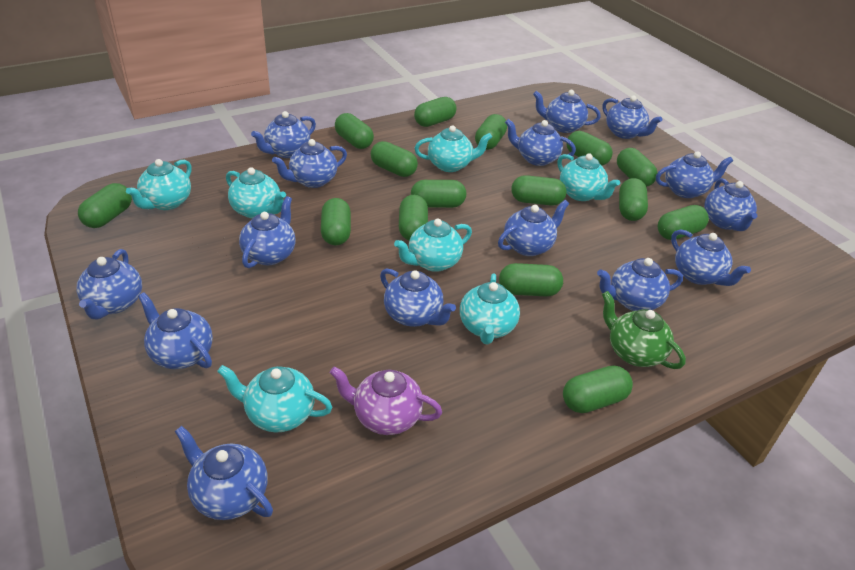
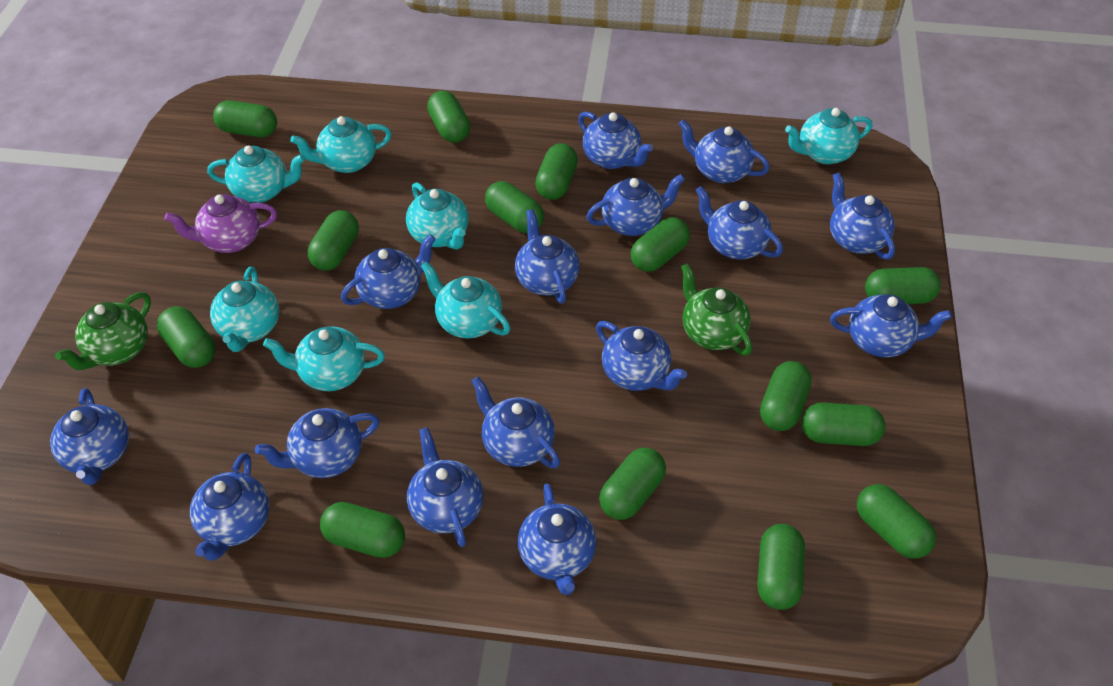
green capsule: 15 -> 14
green teapot: 1 -> 2

